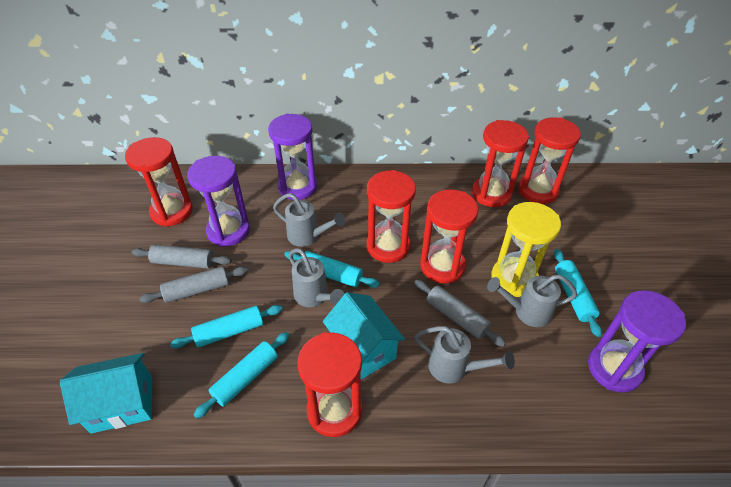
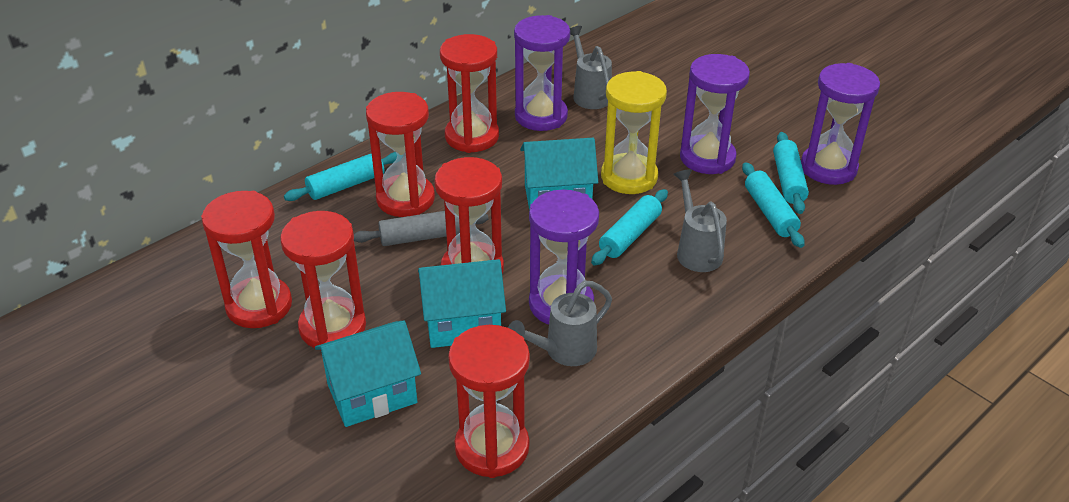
grey rolling pin: 3 -> 1
grey watering can: 4 -> 3
purple hourglass: 3 -> 4
turquoise house: 2 -> 3

